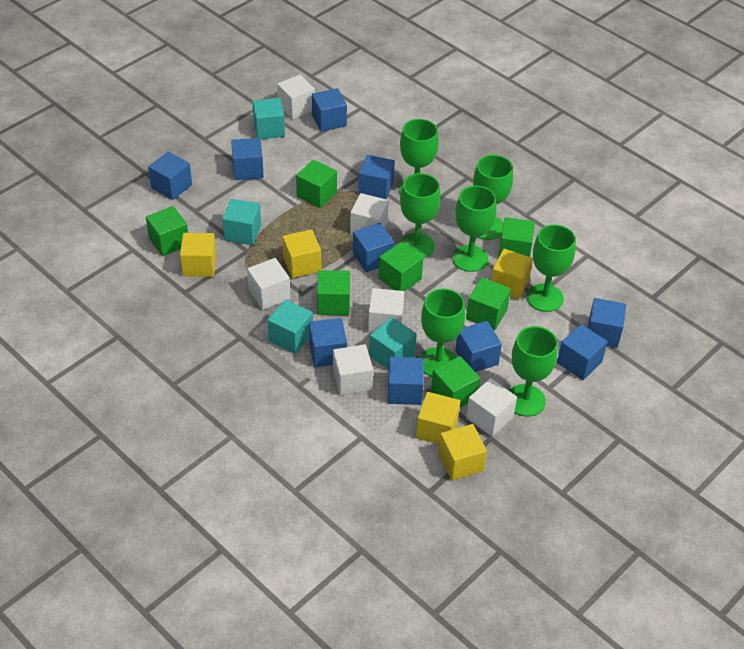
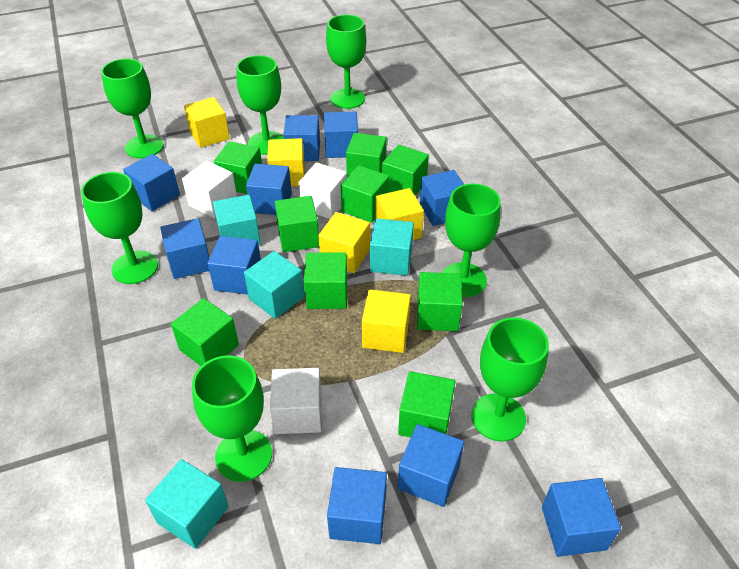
green cube: 7 -> 9
white cube: 6 -> 3

